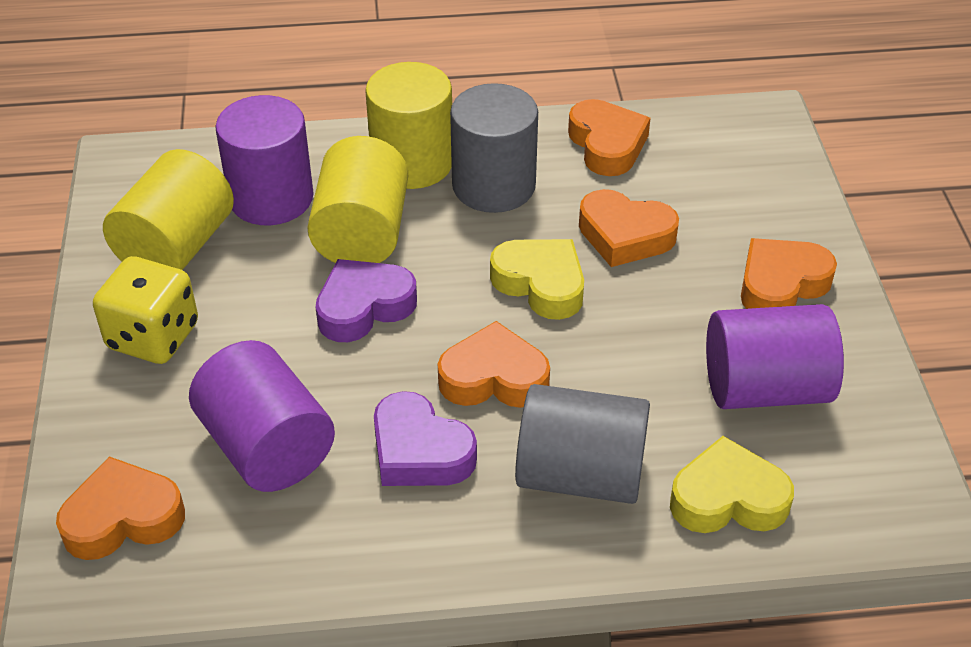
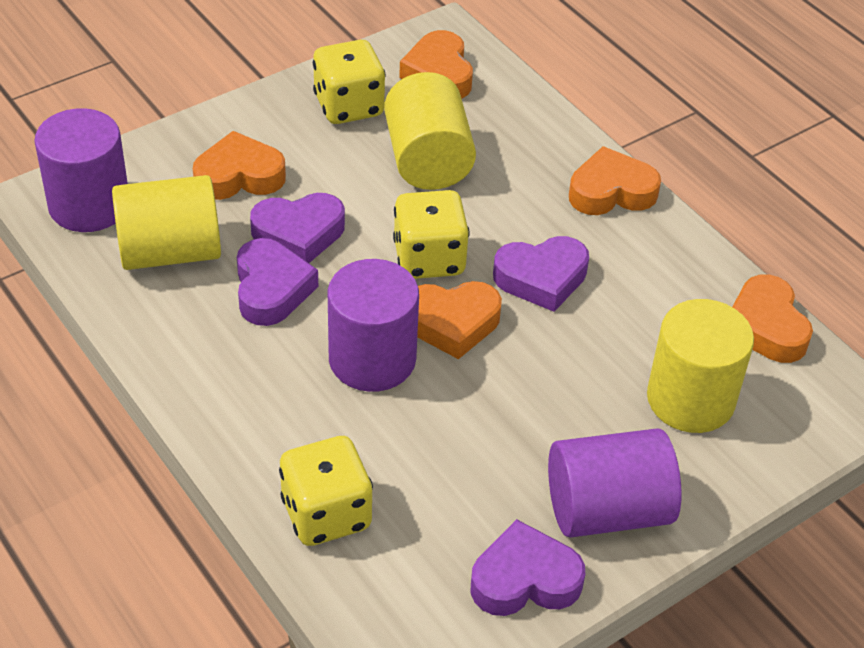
grey cylinder: 2 -> 0
purple heart: 2 -> 4
yellow dice: 1 -> 3
yellow heart: 2 -> 0

